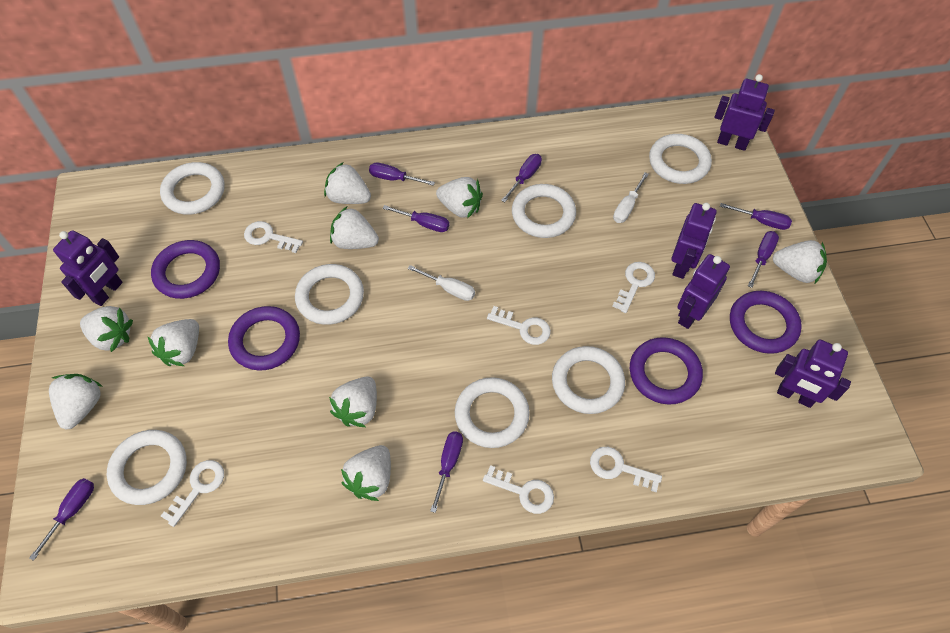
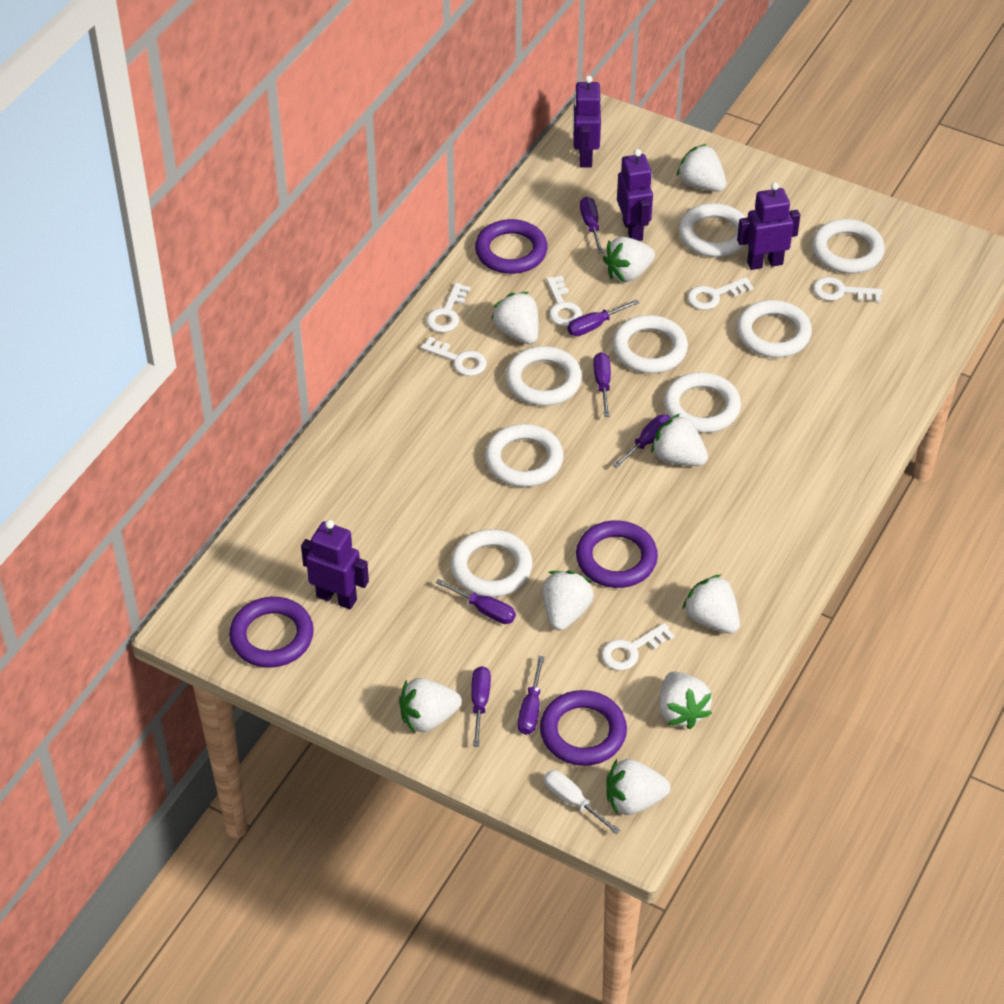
purple robot: 5 -> 4
white ring: 7 -> 8
white screwdriver: 2 -> 1

